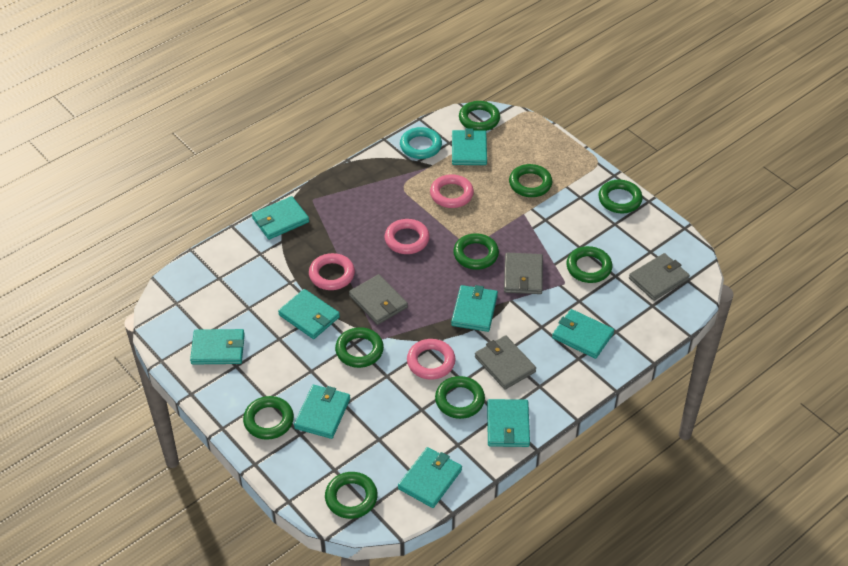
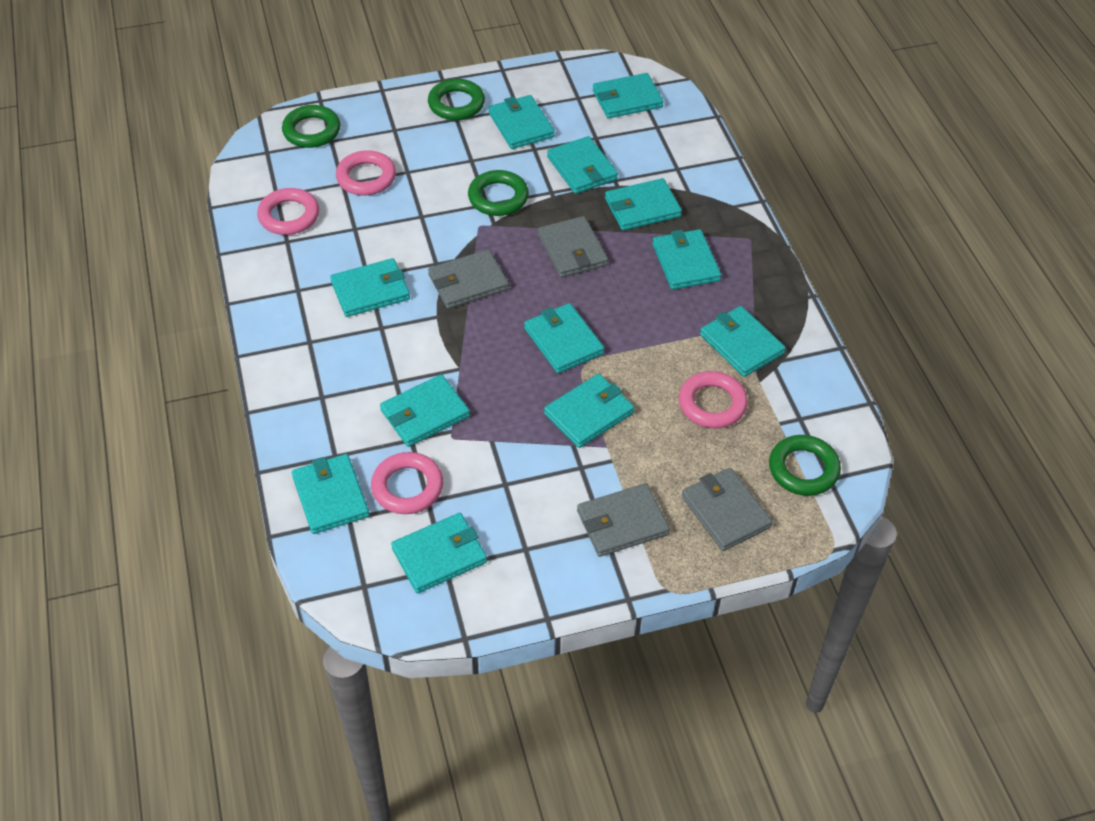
green ring: 9 -> 4
turquoise ring: 1 -> 0
turquoise wallet: 9 -> 12

